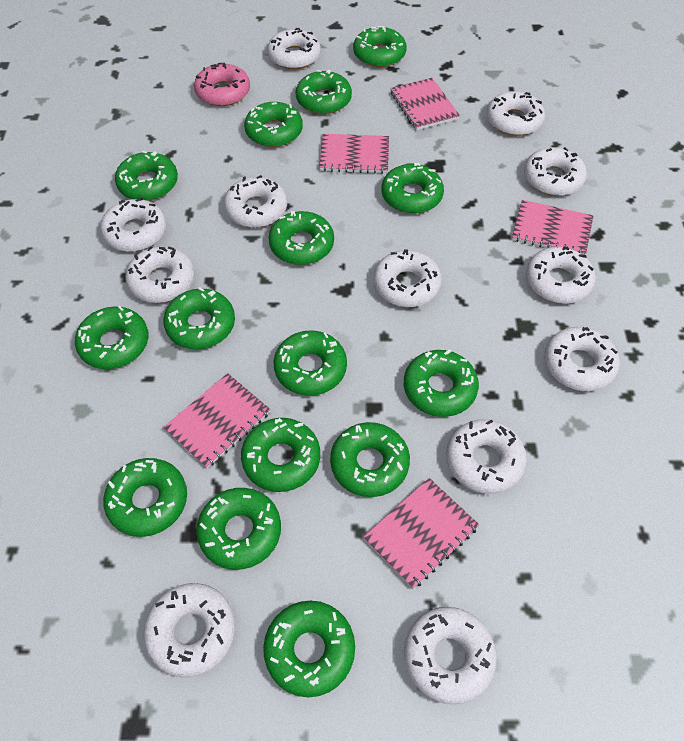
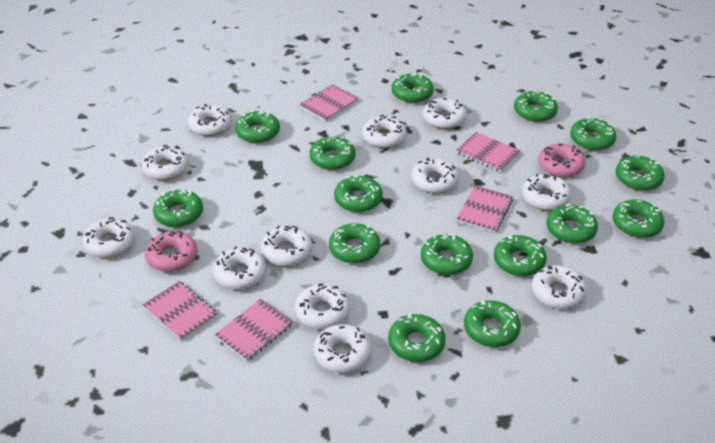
pink donut: 1 -> 2

